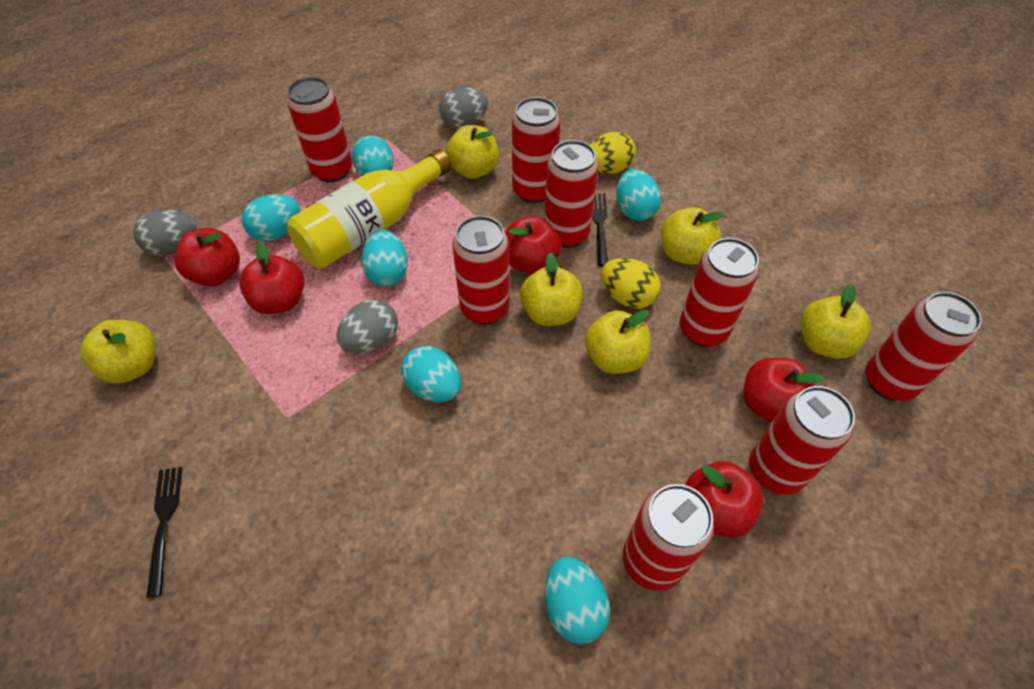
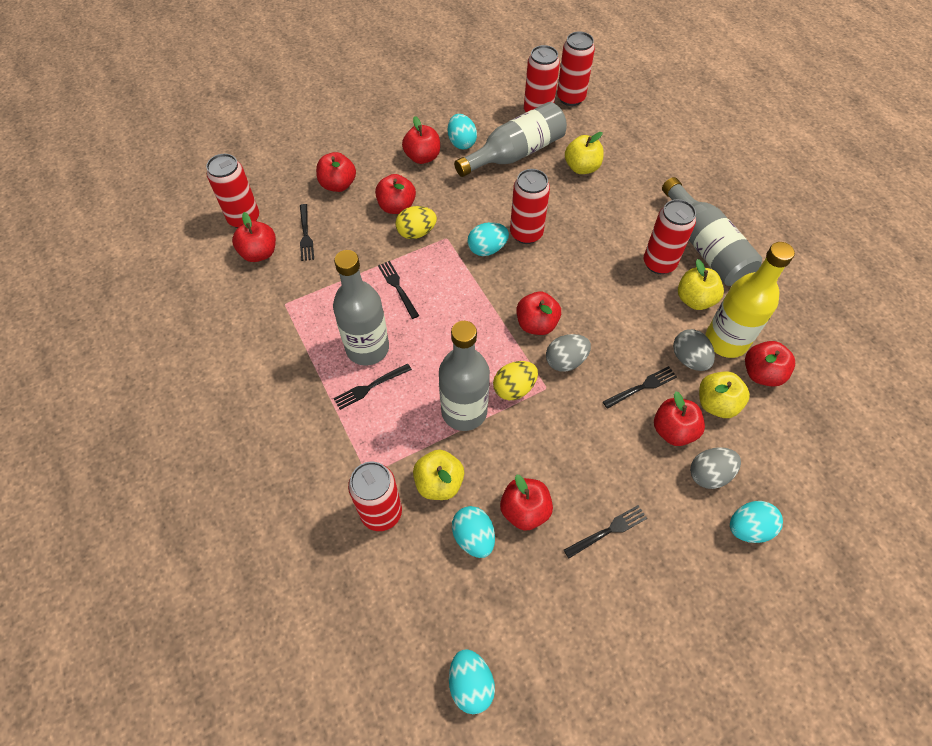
black fork: 2 -> 5
grey bottle: 0 -> 4
red apple: 5 -> 8
red can: 8 -> 6
turquoise egg: 6 -> 5
yellow apple: 6 -> 4

